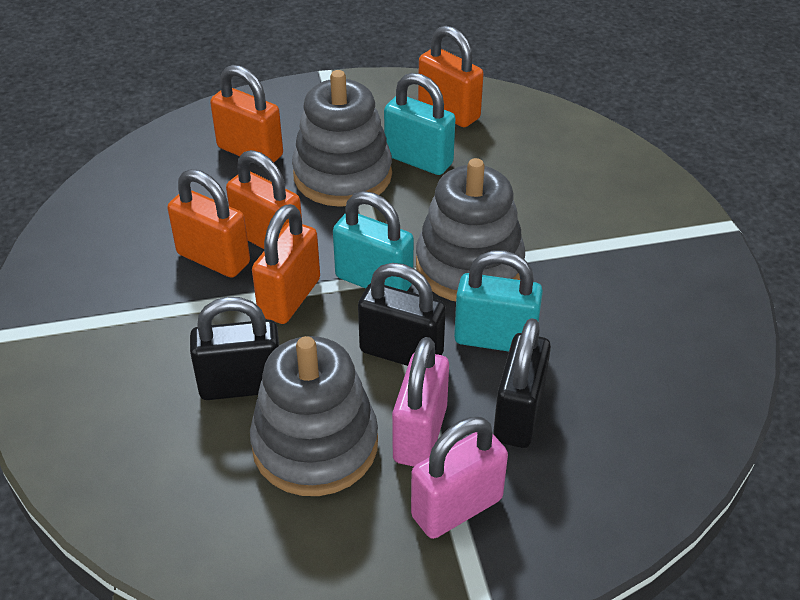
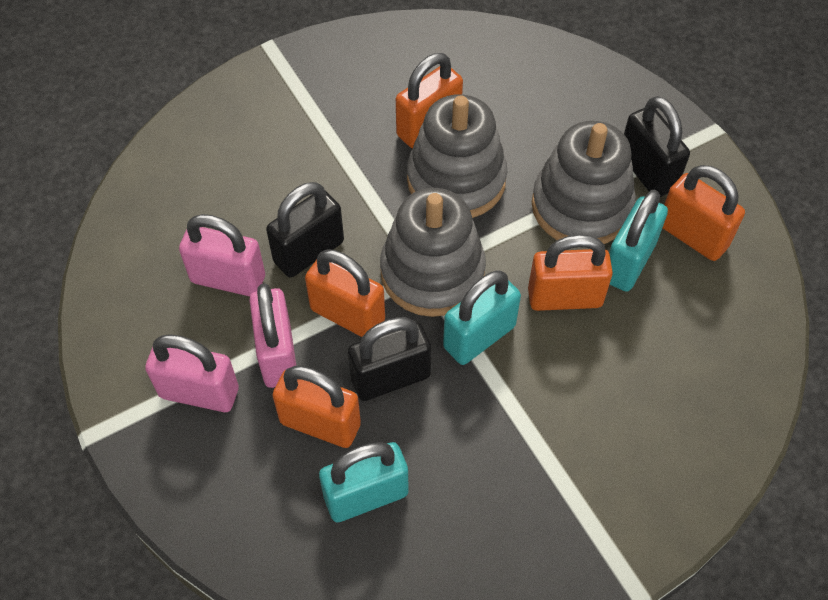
pink padlock: 2 -> 3

